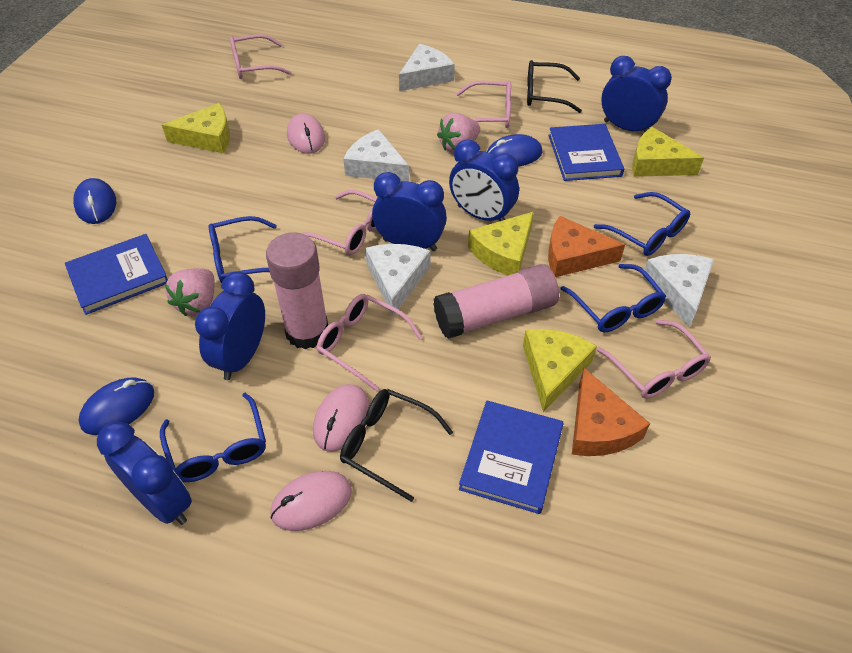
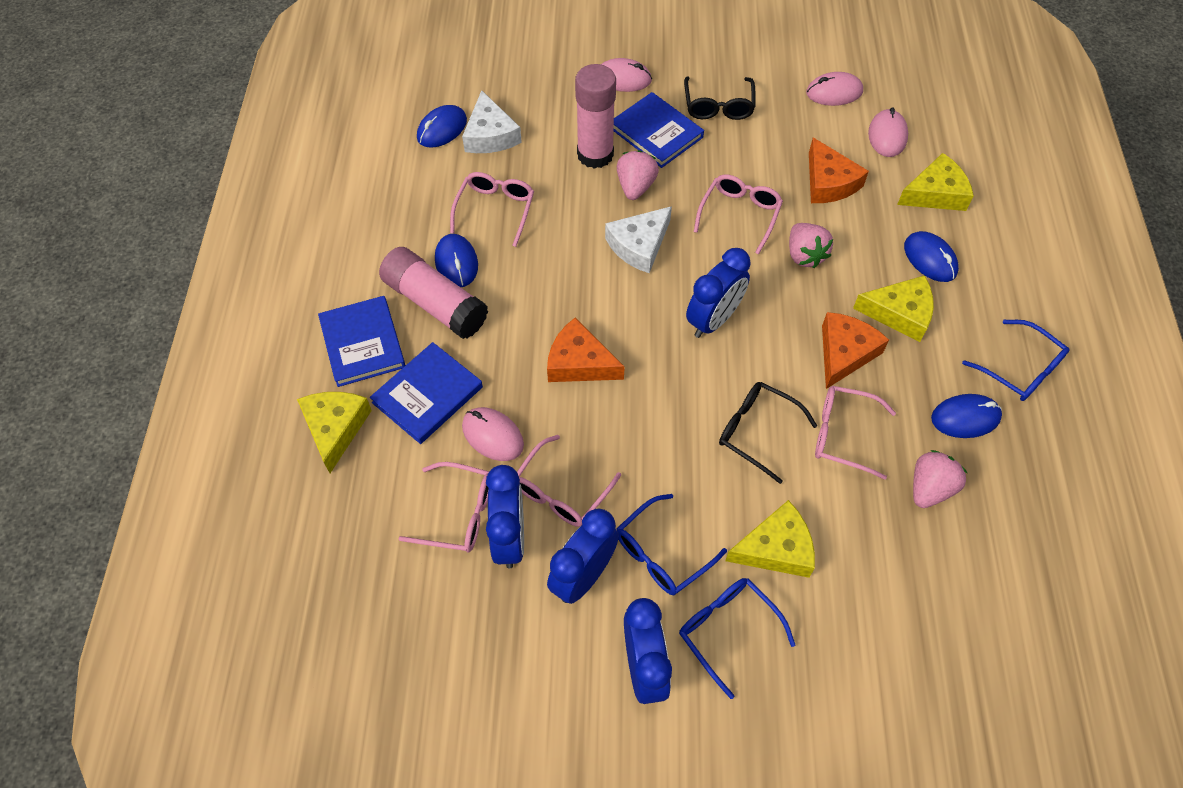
blue clock: 5 -> 4
blue glasses: 4 -> 3
blue mouse: 3 -> 4
orange cheese: 2 -> 3
pink mouse: 3 -> 4
pink strawberry: 2 -> 3
white cheese: 4 -> 2

